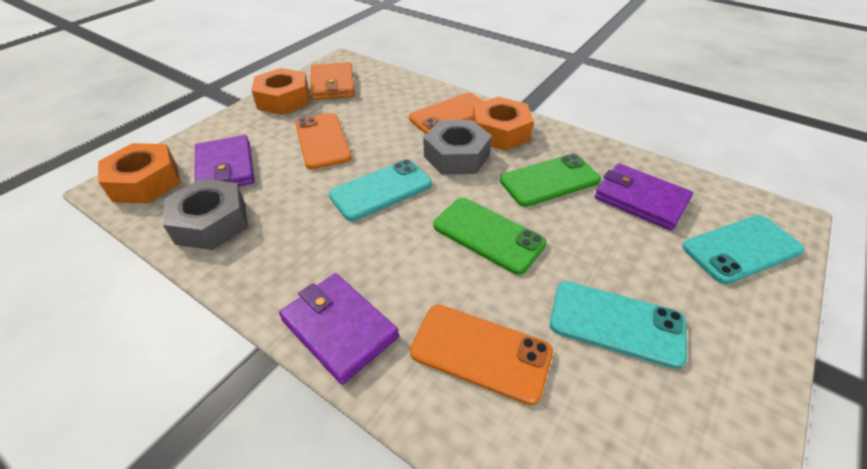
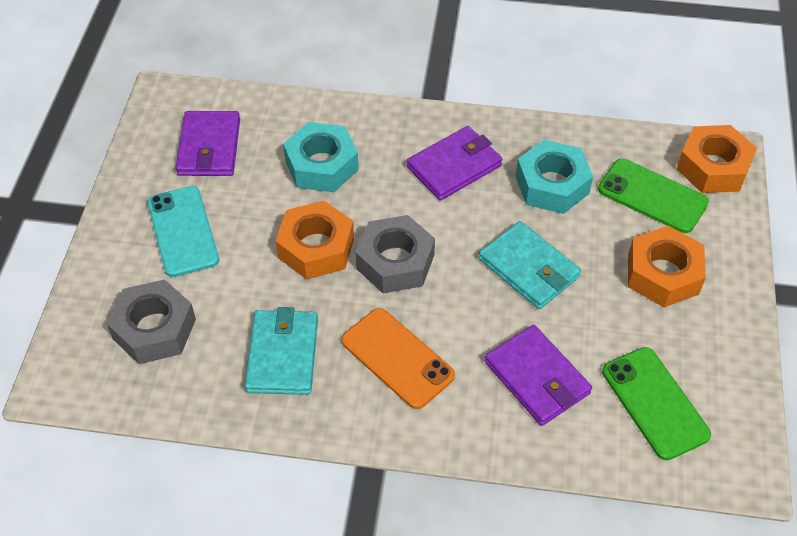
orange phone: 3 -> 1
orange wallet: 1 -> 0
turquoise nut: 0 -> 2
turquoise phone: 3 -> 1
turquoise wallet: 0 -> 2

